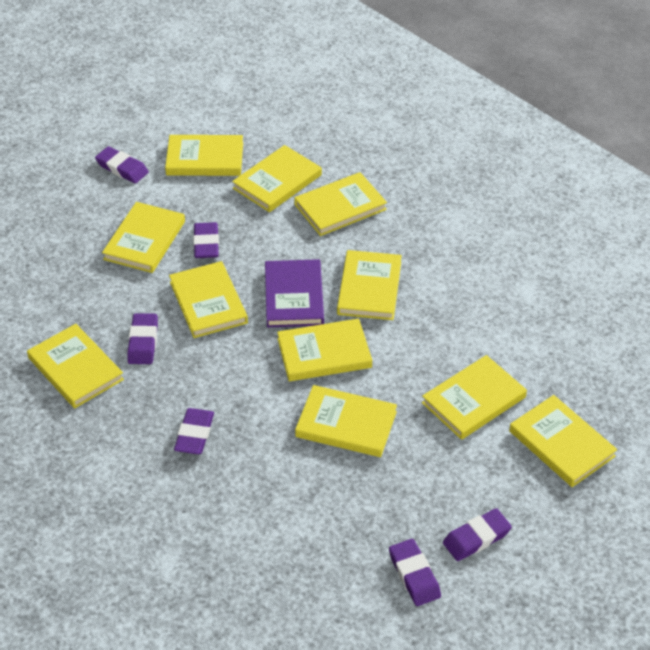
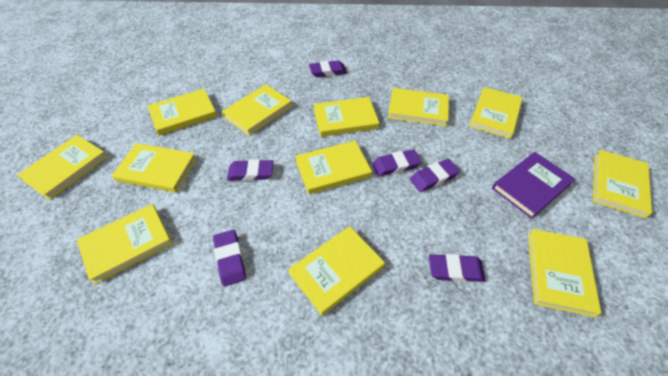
yellow book: 11 -> 12

